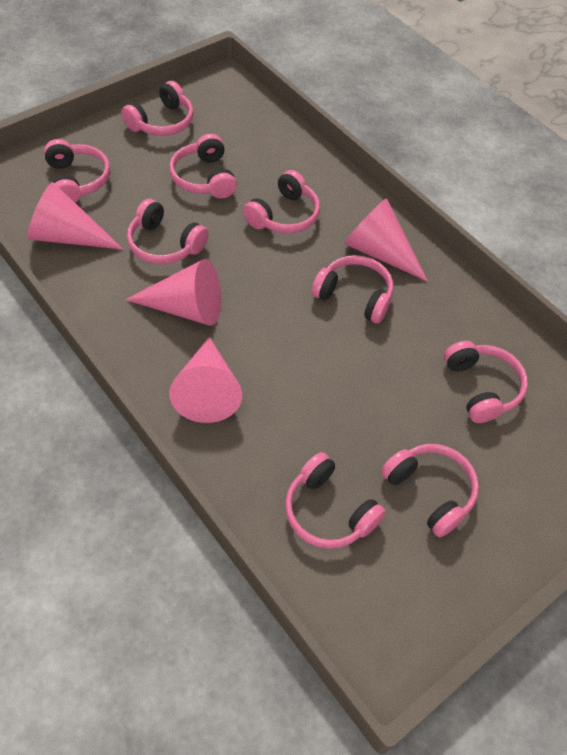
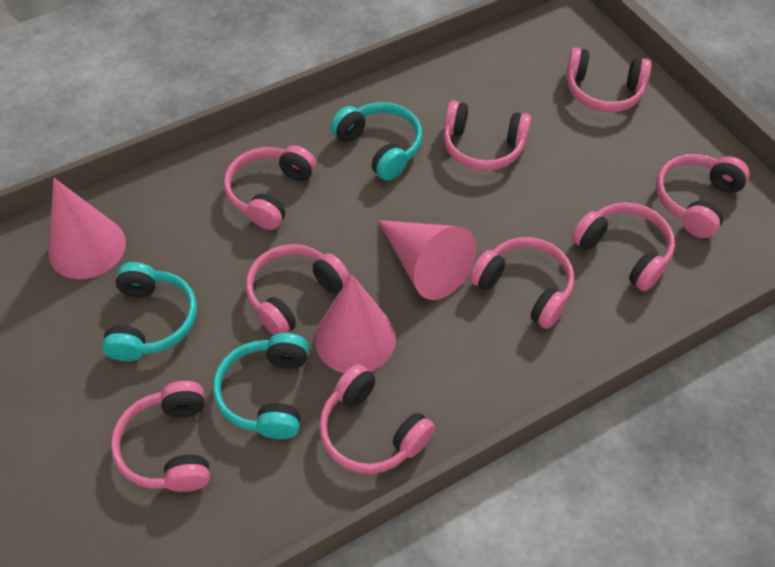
pink cone: 4 -> 3
turquoise headphones: 0 -> 3

